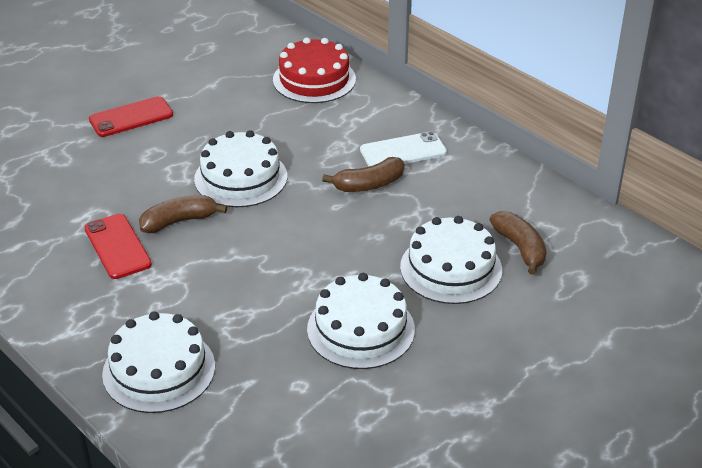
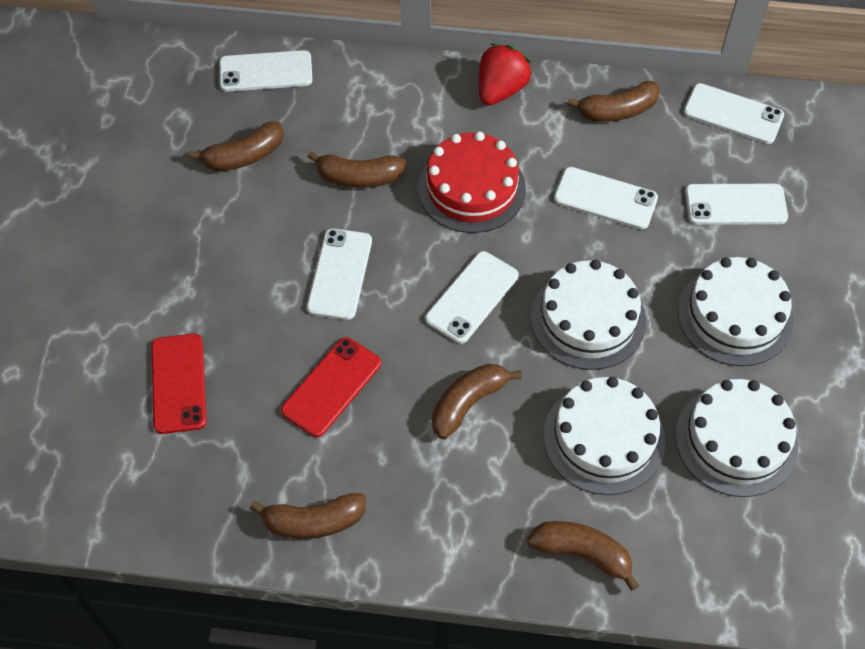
brown banana: 3 -> 6
red strawberry: 0 -> 1
white phone: 1 -> 6

